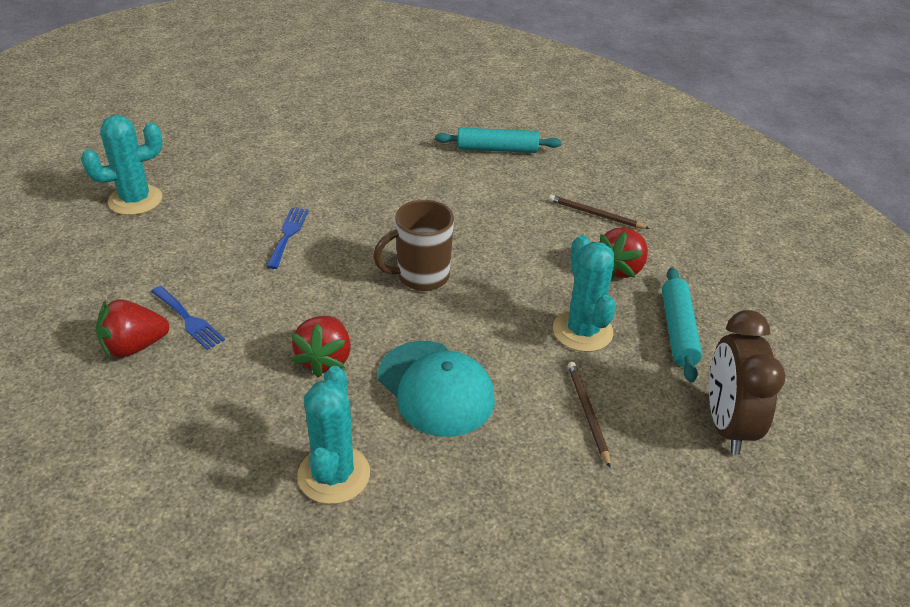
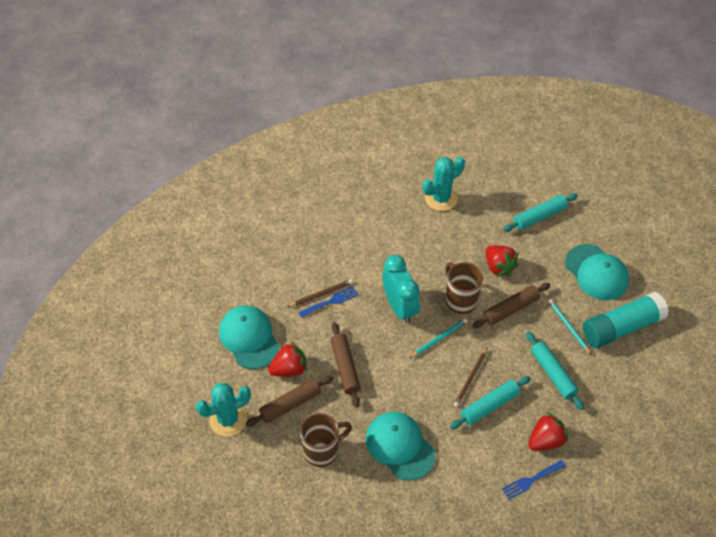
brown clock: 1 -> 0
brown mug: 1 -> 2
brown rolling pin: 0 -> 3
turquoise cactus: 3 -> 2
turquoise cap: 1 -> 3
turquoise clock: 0 -> 1
turquoise glue stick: 0 -> 1
turquoise pencil: 0 -> 2
turquoise rolling pin: 2 -> 3

